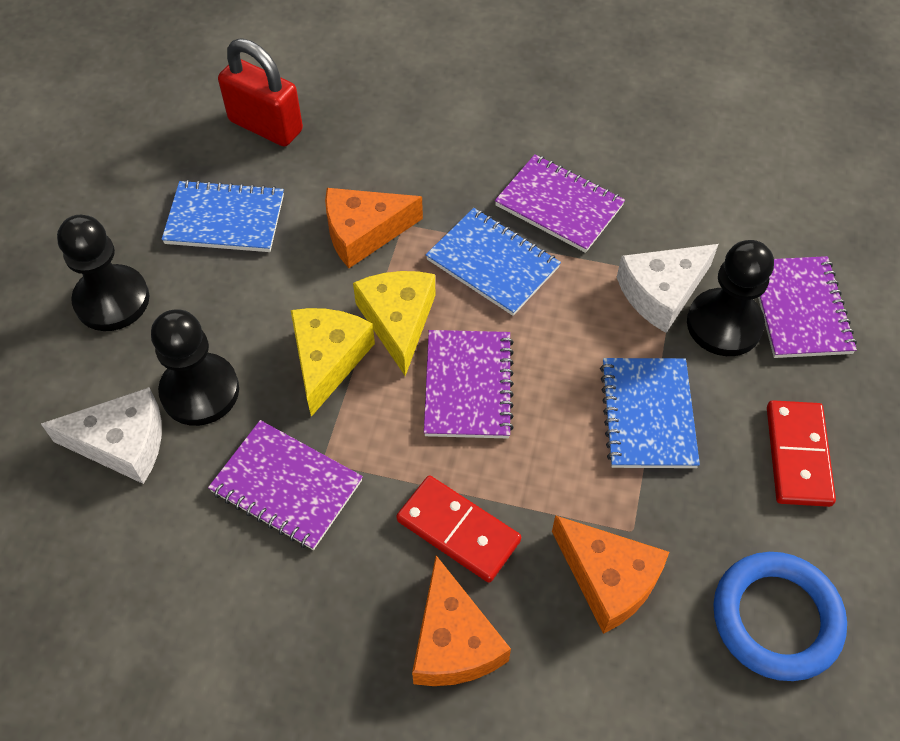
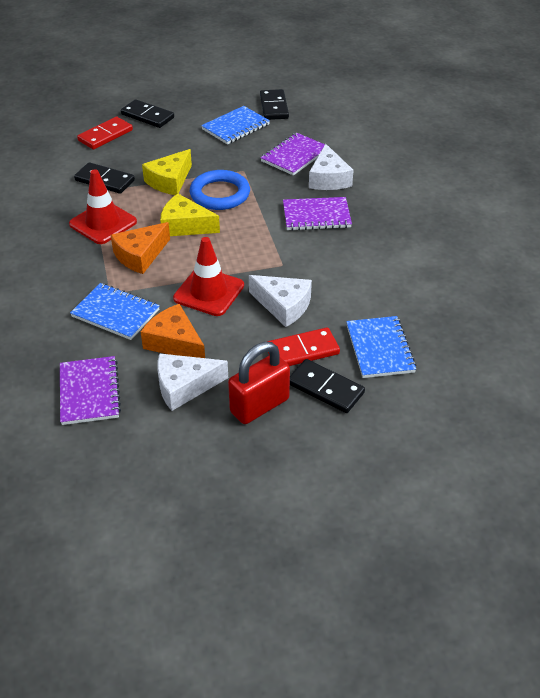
black domino: 0 -> 4
black pawn: 3 -> 0
orange cheese: 3 -> 2
purple notebook: 4 -> 3
red traffic cone: 0 -> 2
white cheese: 2 -> 3

